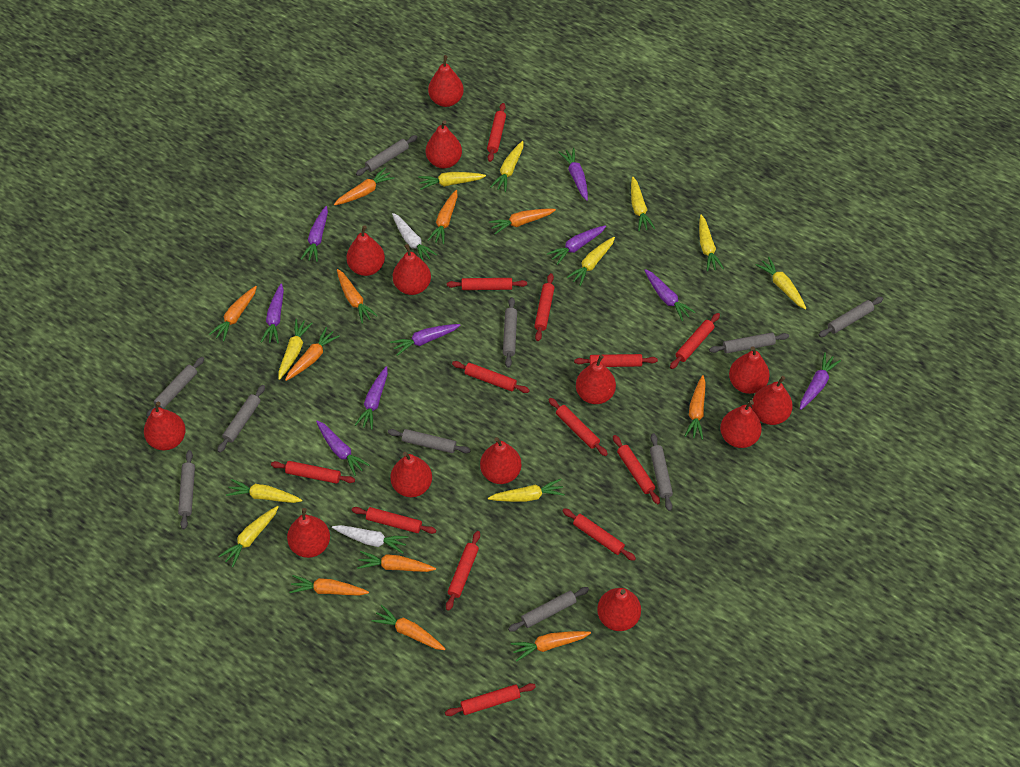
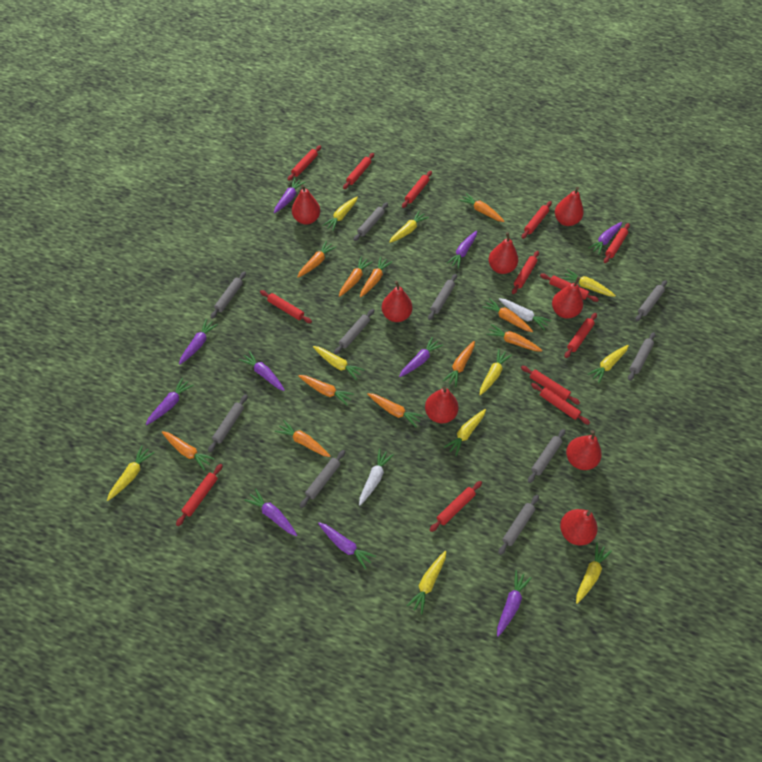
purple carrot: 9 -> 10
red pear: 13 -> 8

